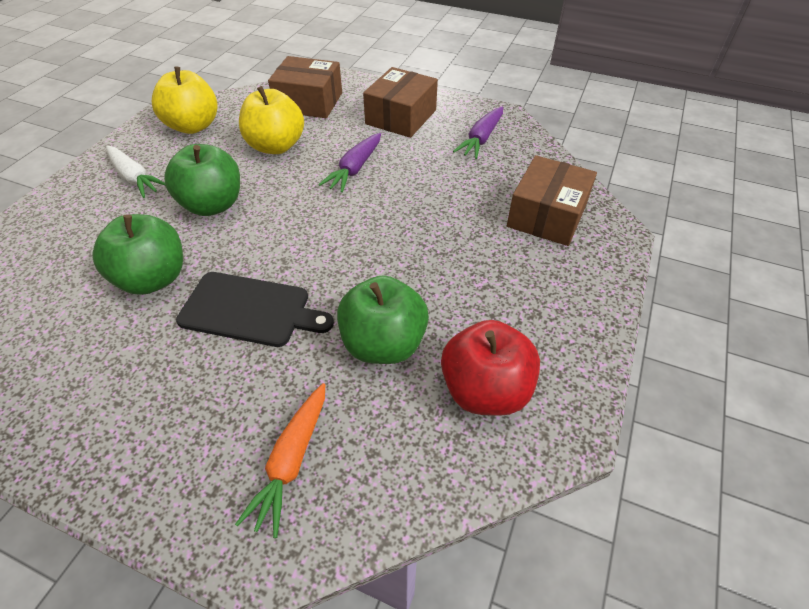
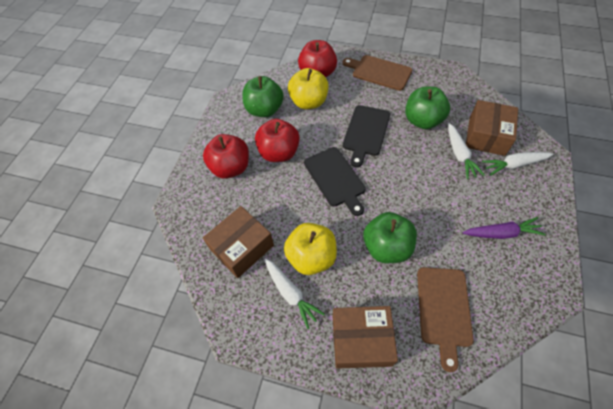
black cutting board: 1 -> 2
brown cutting board: 0 -> 2
orange carrot: 1 -> 0
purple carrot: 2 -> 1
red apple: 1 -> 3
white carrot: 1 -> 3

